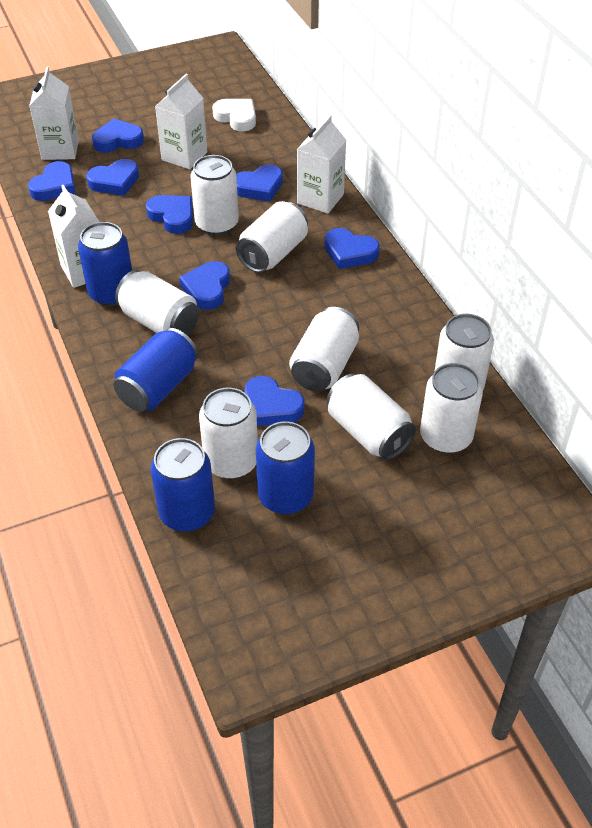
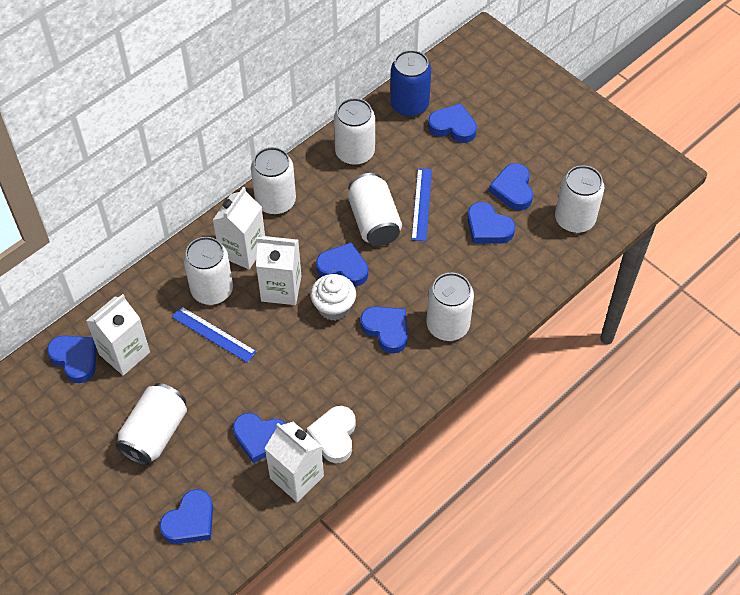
blue can: 4 -> 1
blue ruler: 0 -> 2
white can: 8 -> 7
white cupcake: 0 -> 1

